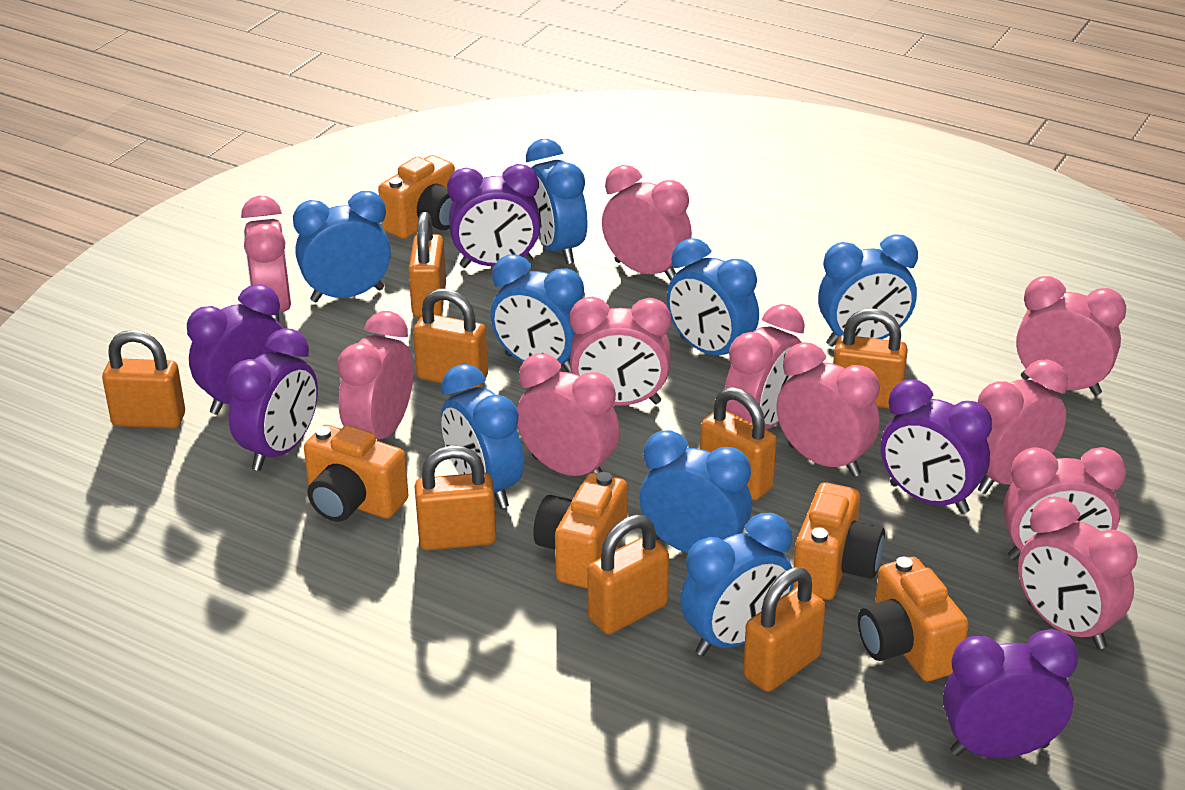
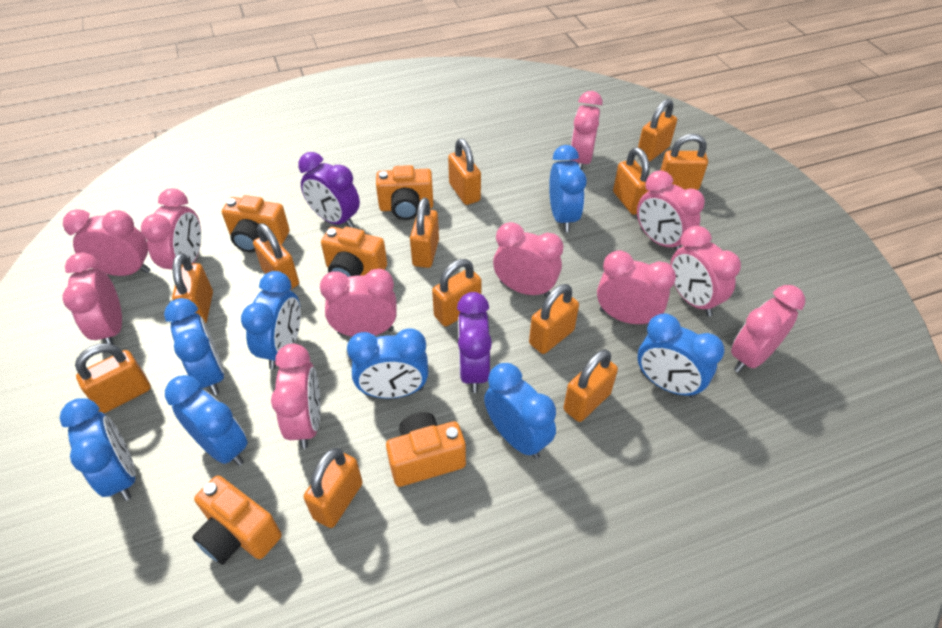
orange padlock: 8 -> 12
purple clock: 5 -> 2

